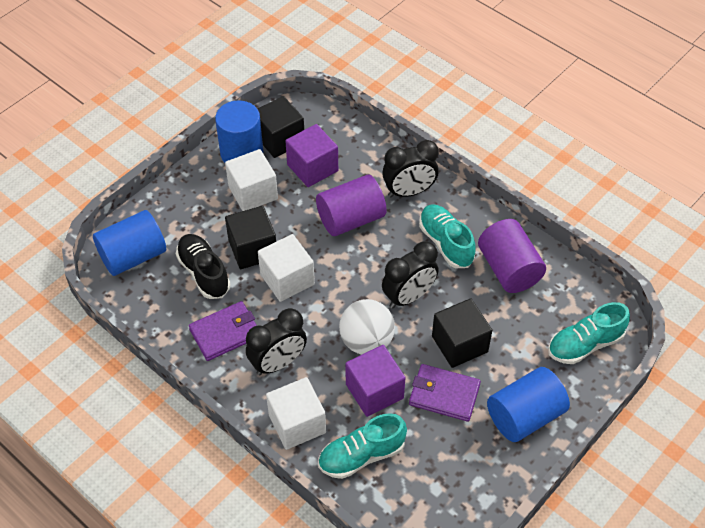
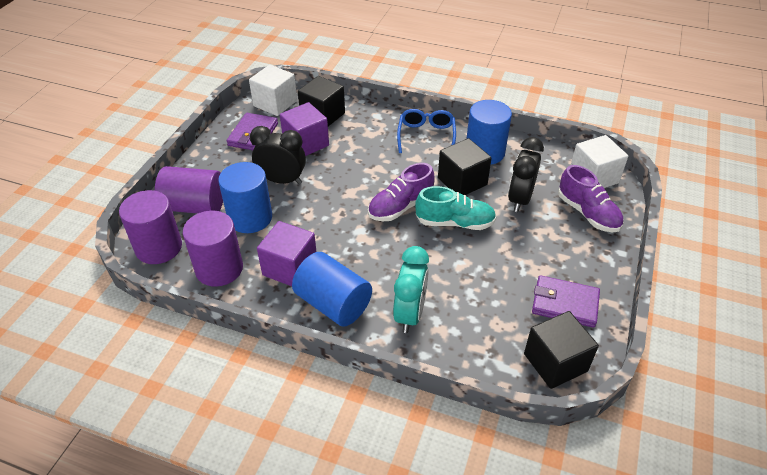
black clock: 3 -> 2
black shoe: 1 -> 0
blue glasses: 0 -> 1
purple cylinder: 2 -> 3
purple shoe: 0 -> 2
turquoise clock: 0 -> 1
turquoise shoe: 3 -> 1
white ball: 1 -> 0
white cube: 3 -> 2

